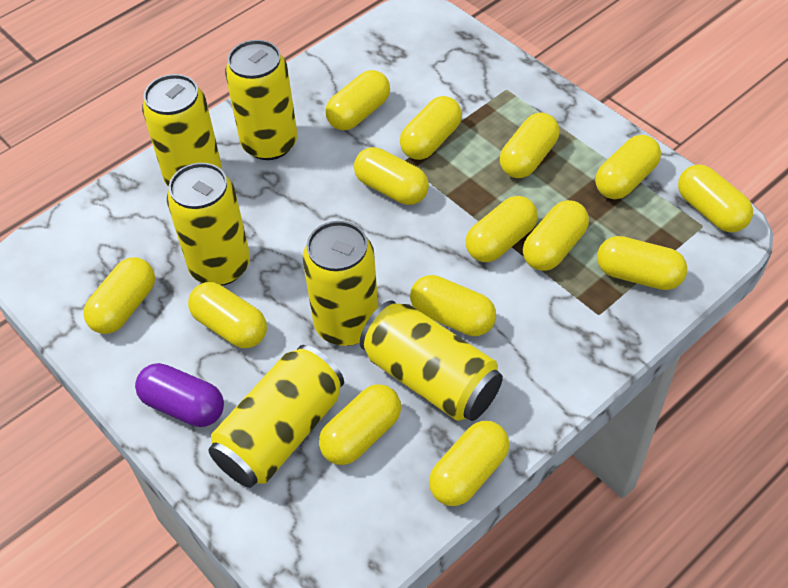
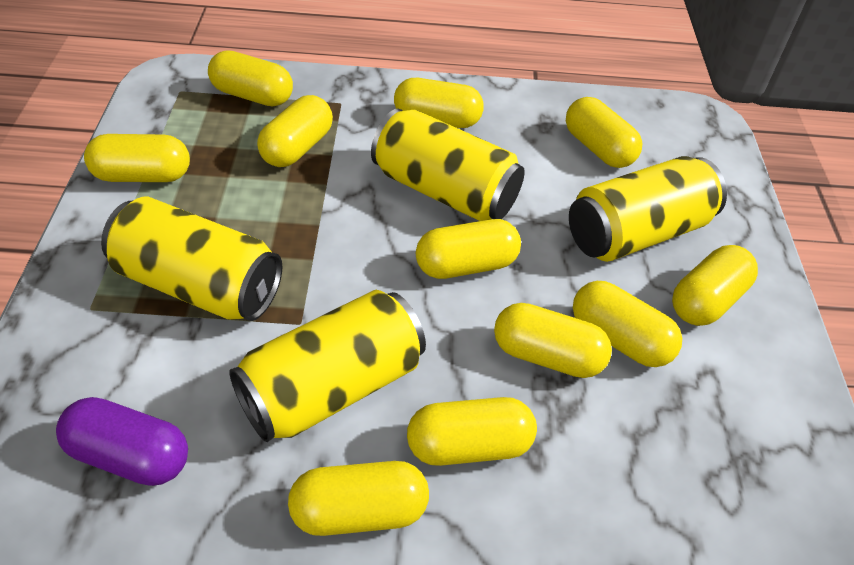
yellow can: 6 -> 4
yellow capsule: 14 -> 11

